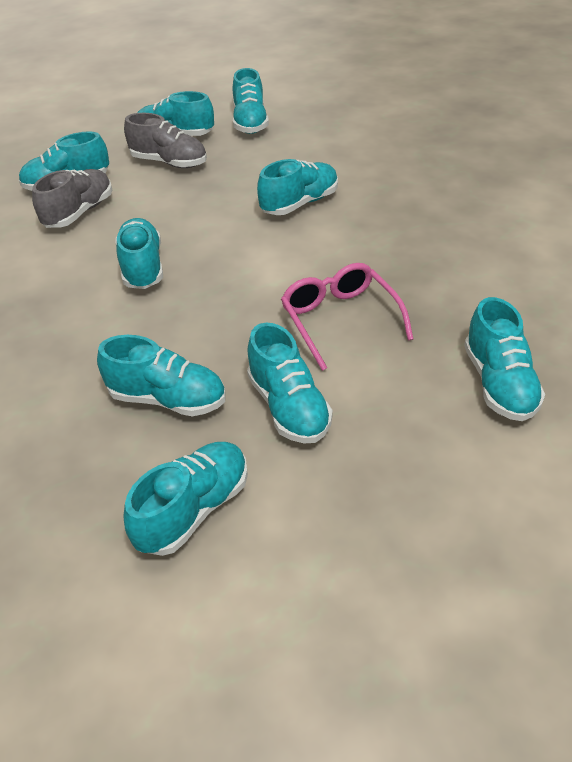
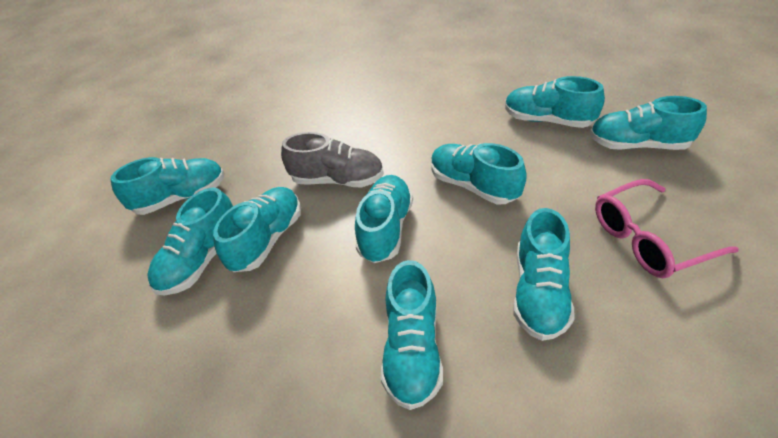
grey shoe: 2 -> 1

